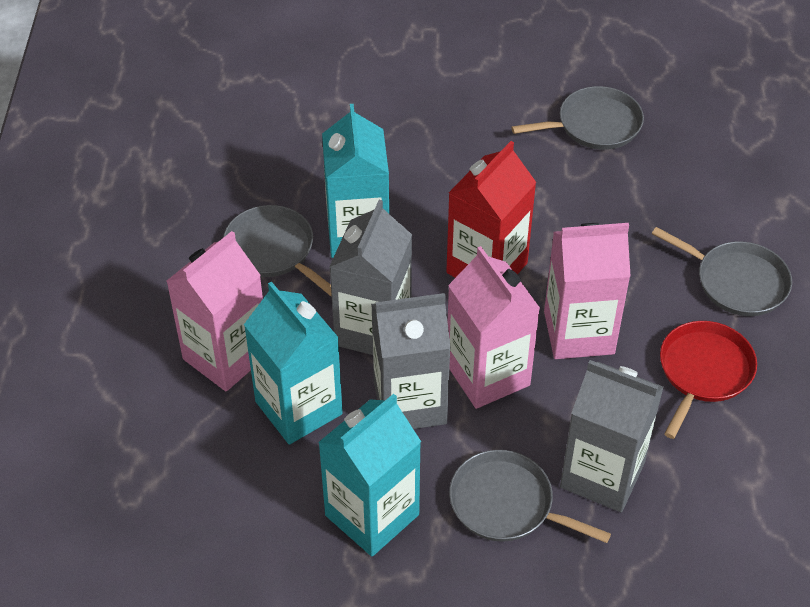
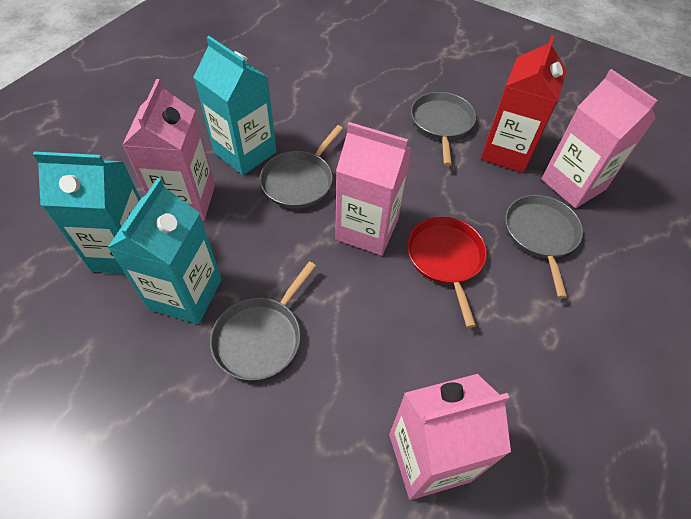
grey carton: 3 -> 0
pink carton: 3 -> 4

